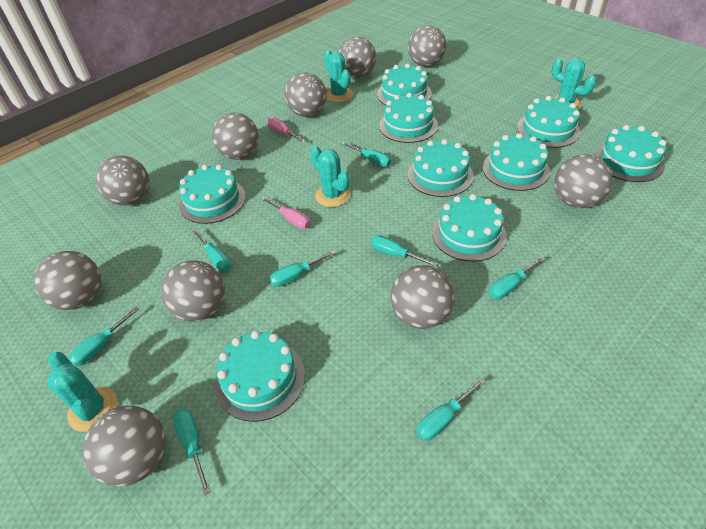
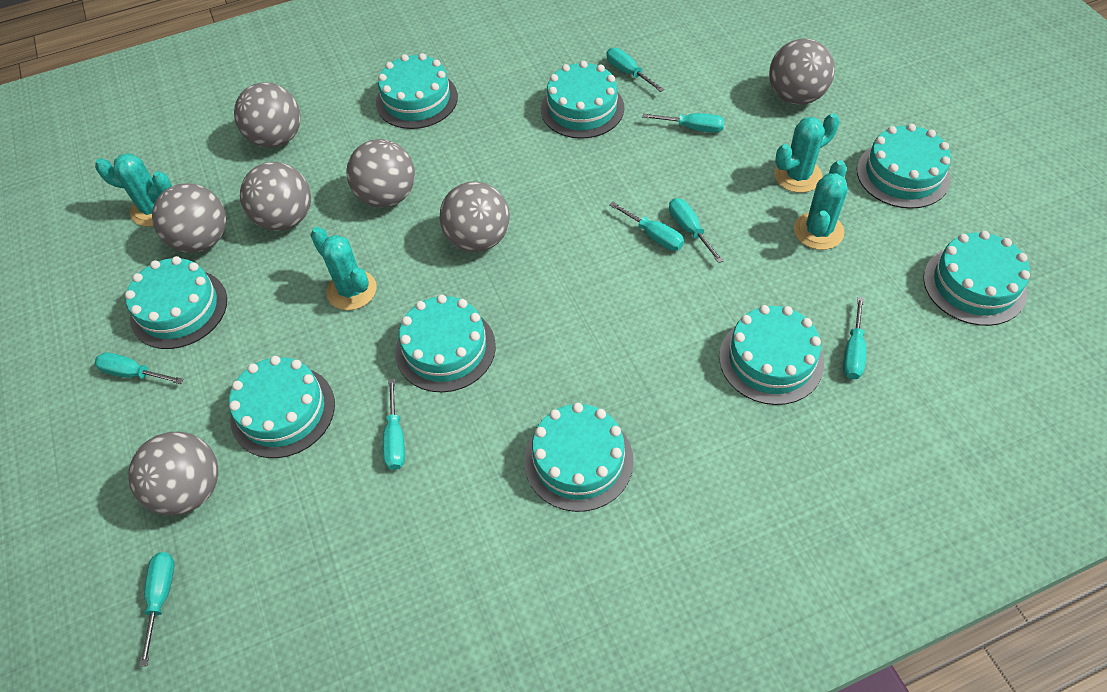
grey ball: 10 -> 7
pink screwdriver: 2 -> 0

